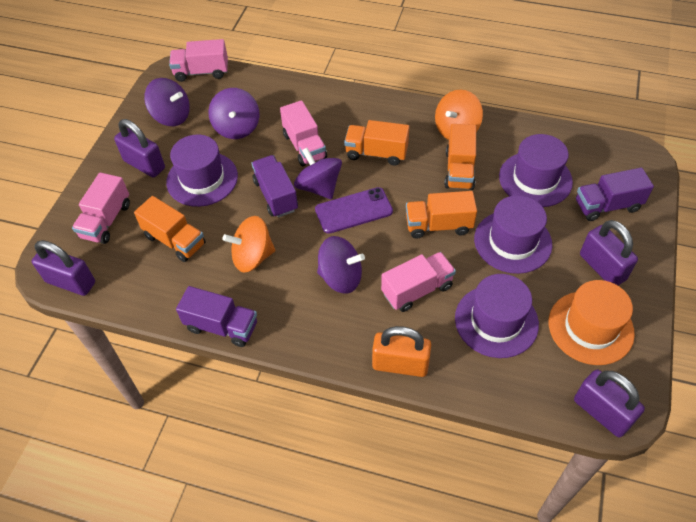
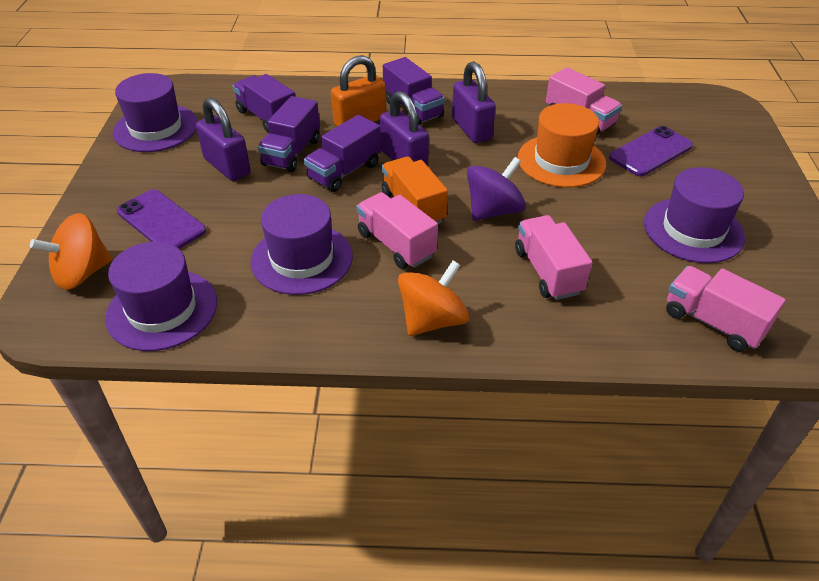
orange truck: 4 -> 1
purple padlock: 4 -> 3
purple phone: 1 -> 2
purple spinning top: 4 -> 1
purple truck: 3 -> 4

